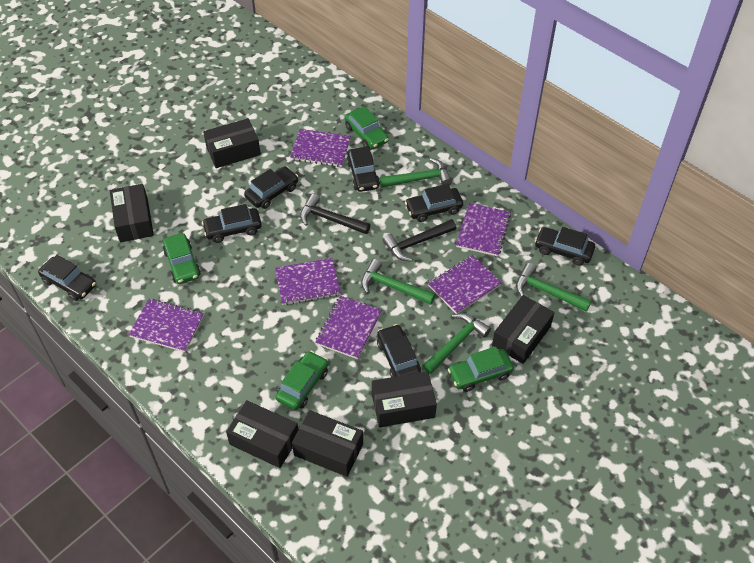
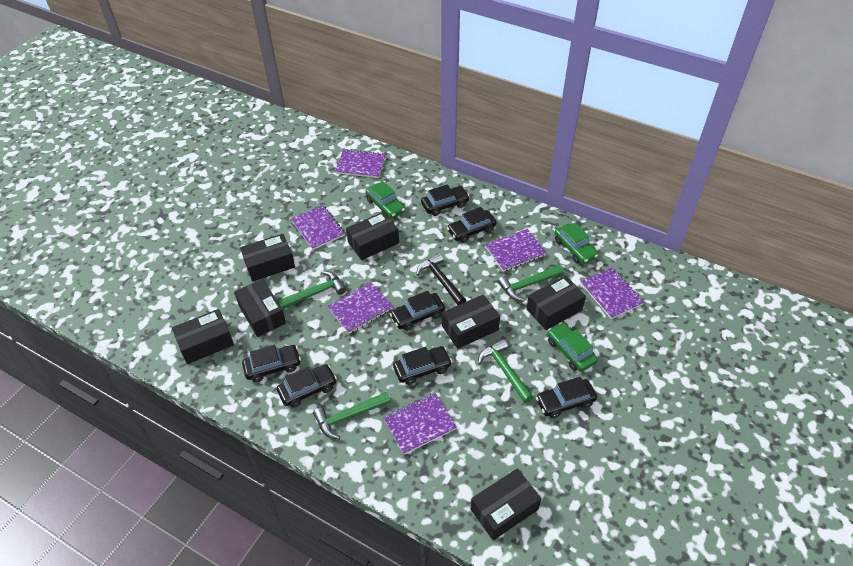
black box: 6 -> 7
black hammer: 2 -> 1
green car: 4 -> 3

